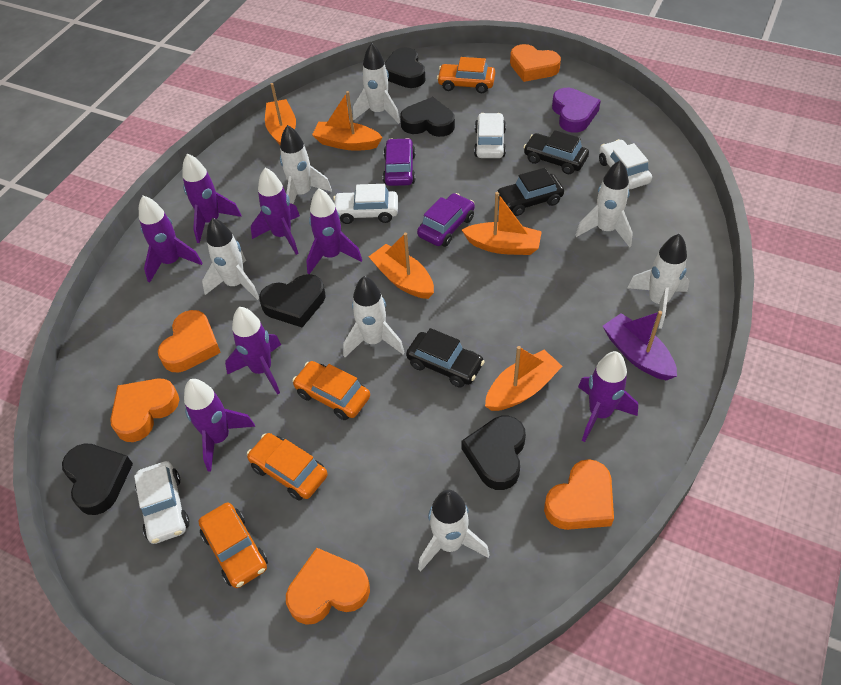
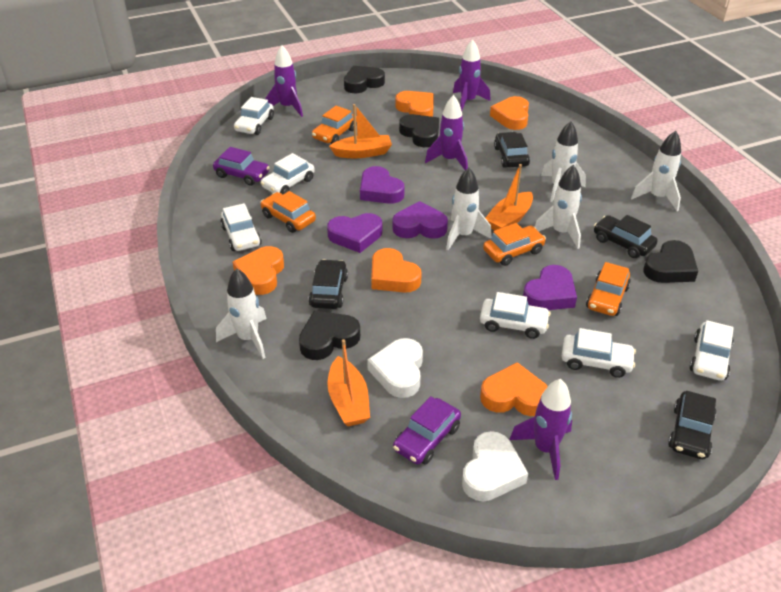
black car: 3 -> 4
black heart: 5 -> 4
orange boat: 5 -> 3
purple boat: 1 -> 0
purple heart: 1 -> 4
purple rocket: 7 -> 4
white car: 4 -> 6
white heart: 0 -> 2
white rocket: 7 -> 5

